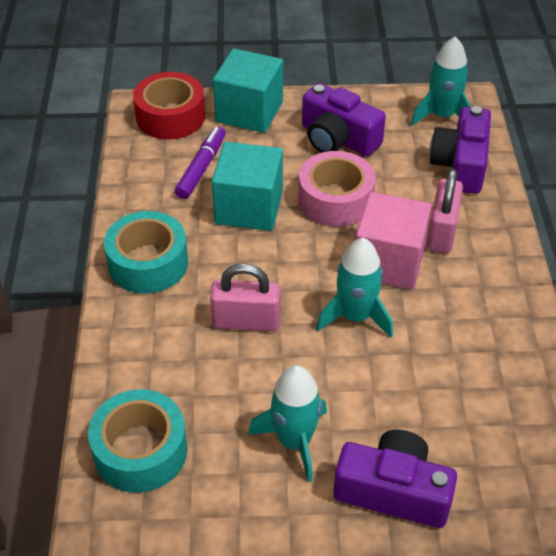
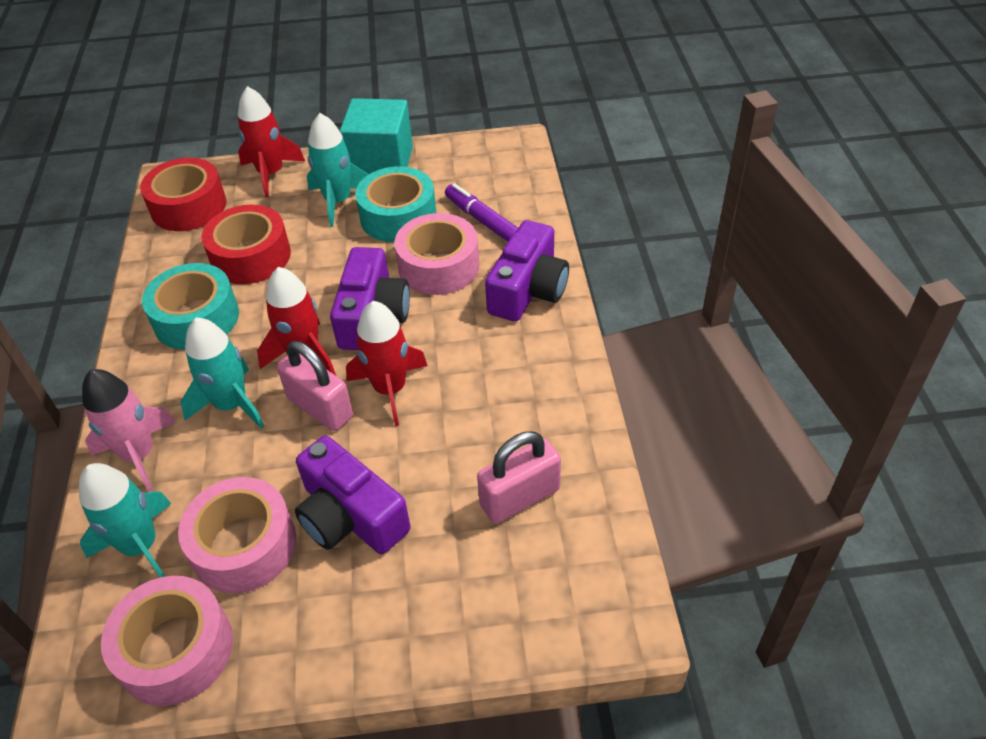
pink cube: 1 -> 0
pink rocket: 0 -> 1
pink tape: 1 -> 3
red rocket: 0 -> 3
red tape: 1 -> 2
turquoise cube: 2 -> 1

